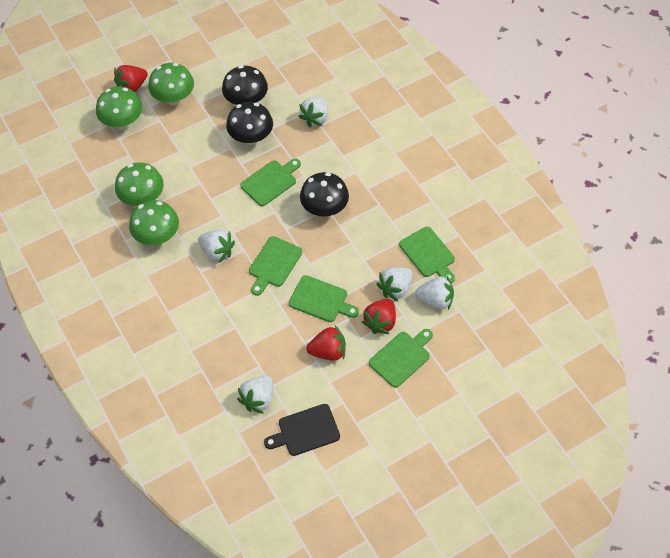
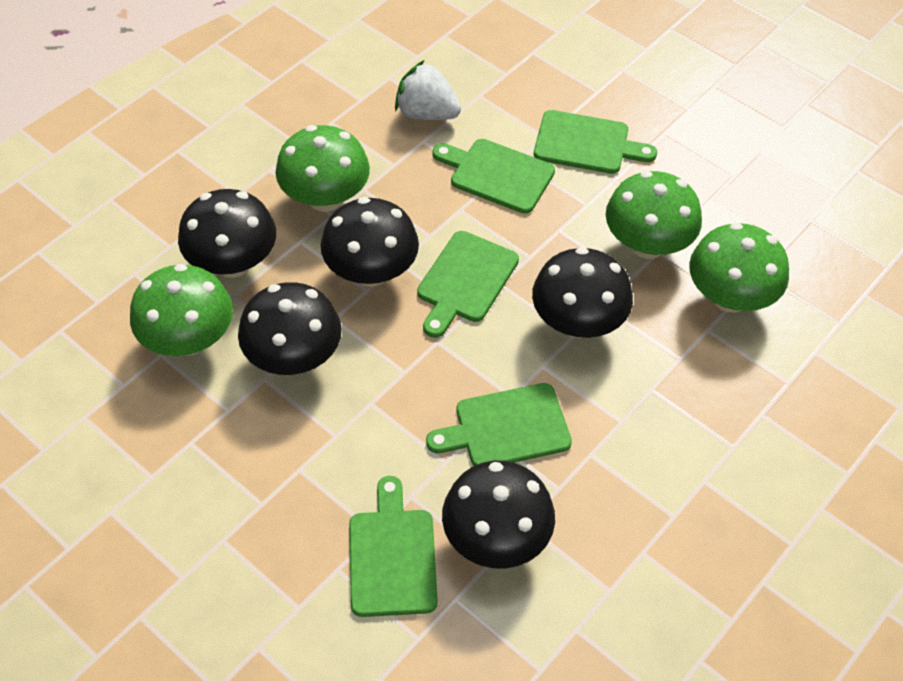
black cutting board: 1 -> 0
black mushroom: 3 -> 5
red strawberry: 3 -> 0
white strawberry: 5 -> 1

